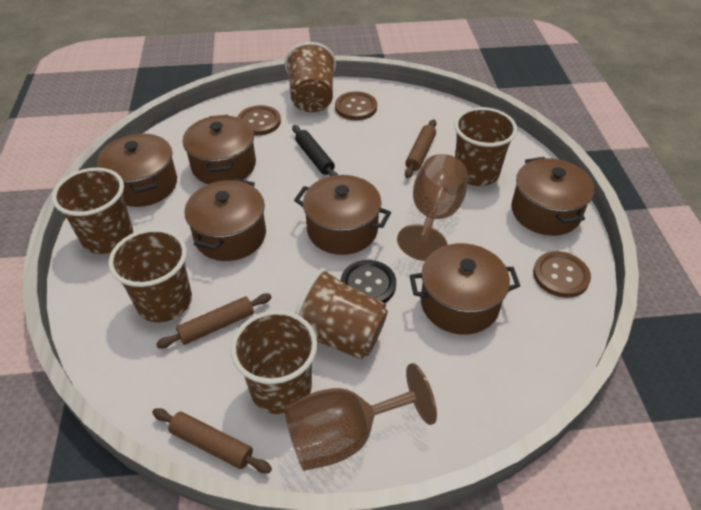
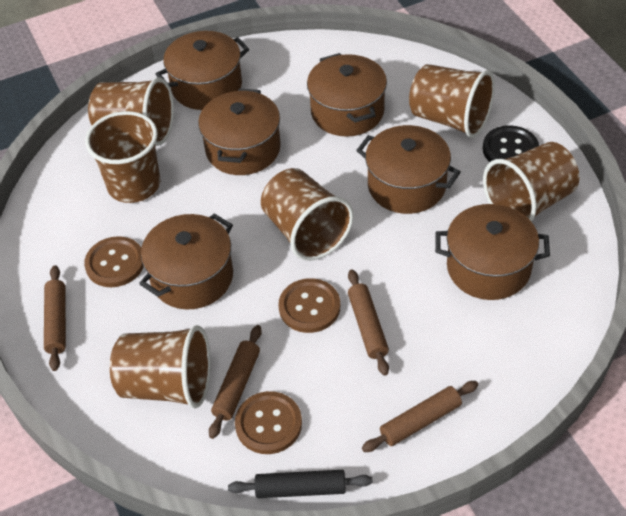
brown goblet: 2 -> 0
brown rolling pin: 3 -> 4

